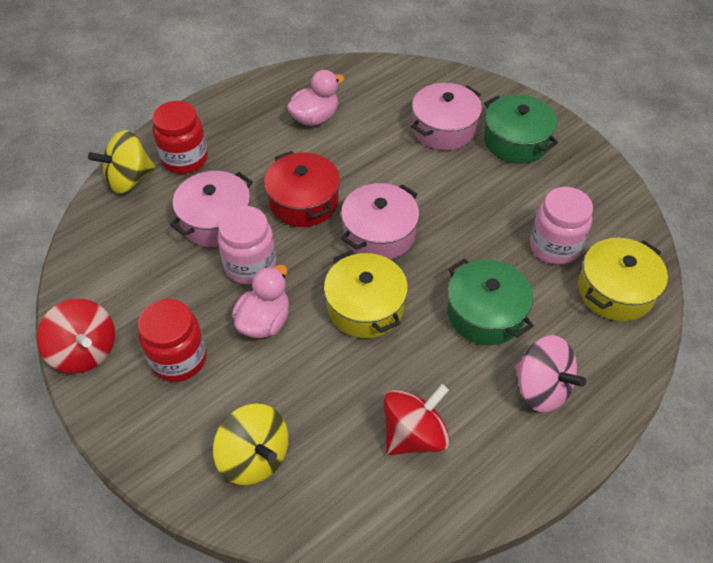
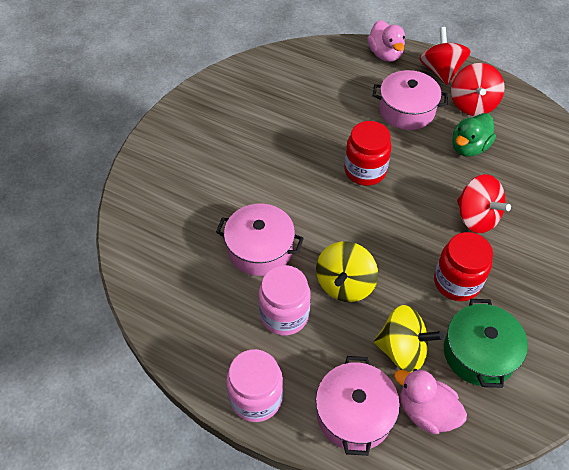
green duck: 0 -> 1
green pot: 2 -> 1
pink spinning top: 1 -> 0
red pot: 1 -> 0
red spinning top: 2 -> 3
yellow pot: 2 -> 0

